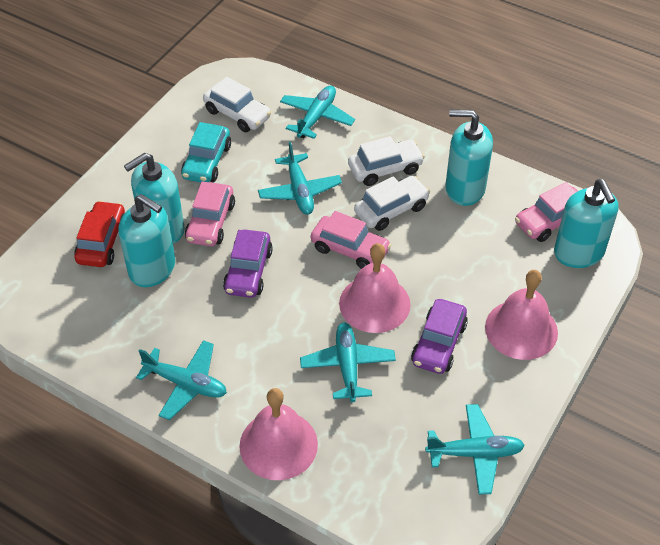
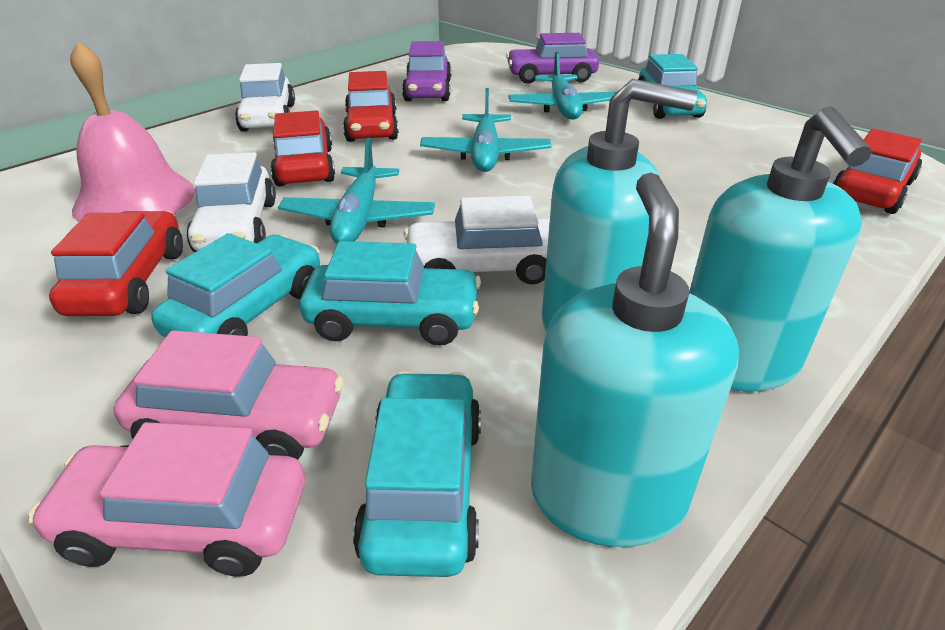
pink bell: 3 -> 1
pink car: 3 -> 2
red car: 1 -> 4
turquoise car: 1 -> 4
turquoise plane: 5 -> 3
turquoise soap dispenser: 4 -> 3

